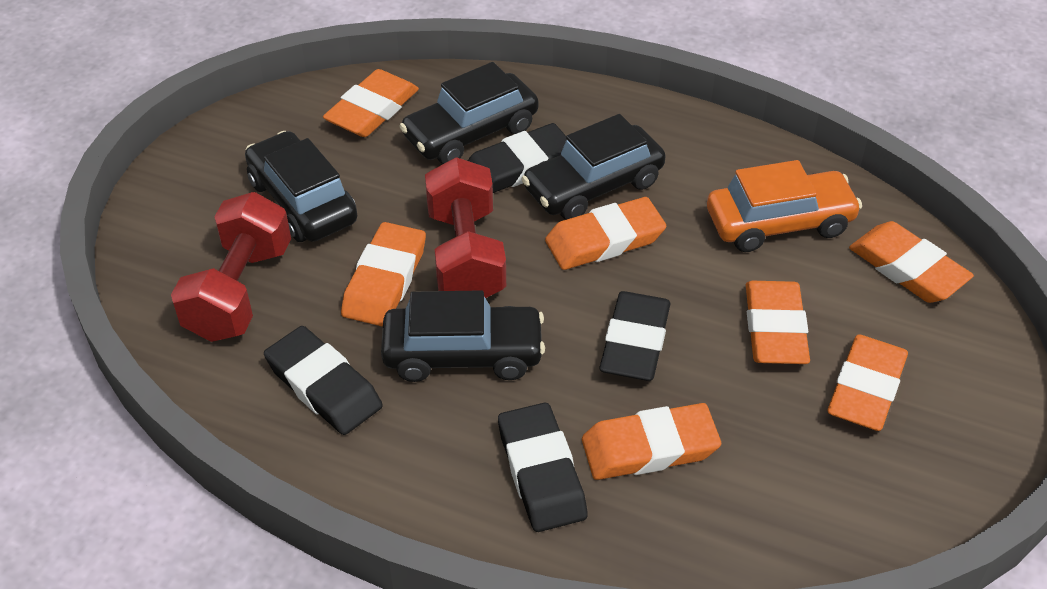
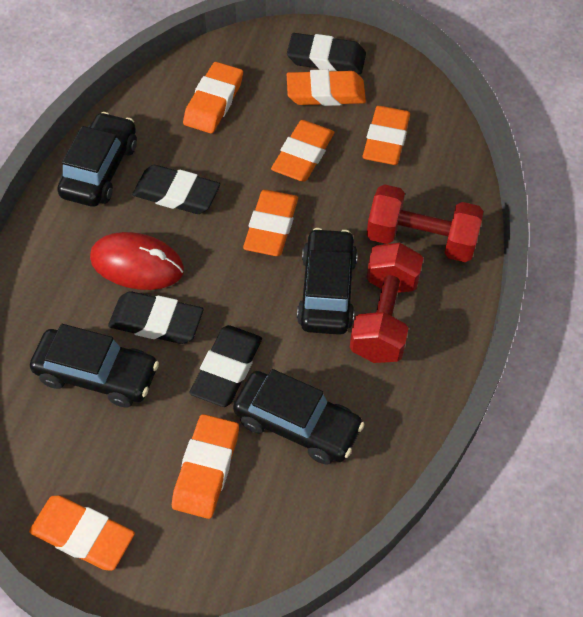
orange car: 1 -> 0
red mouse: 0 -> 1

